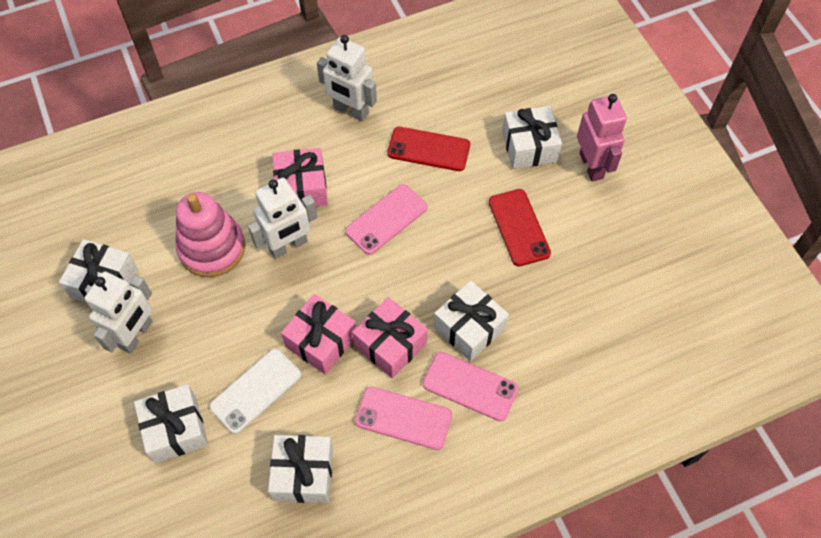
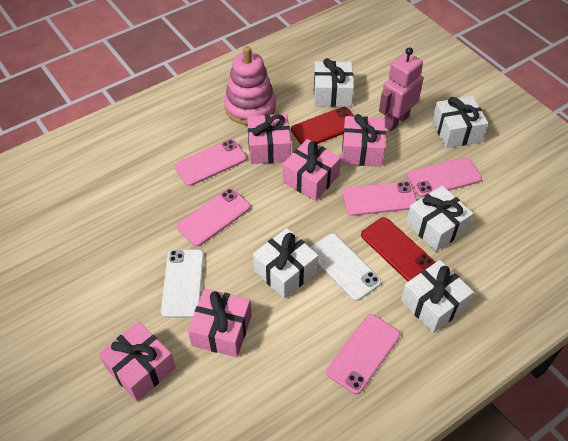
pink gift: 3 -> 5
pink phone: 3 -> 5
white phone: 1 -> 2
white robot: 3 -> 0

